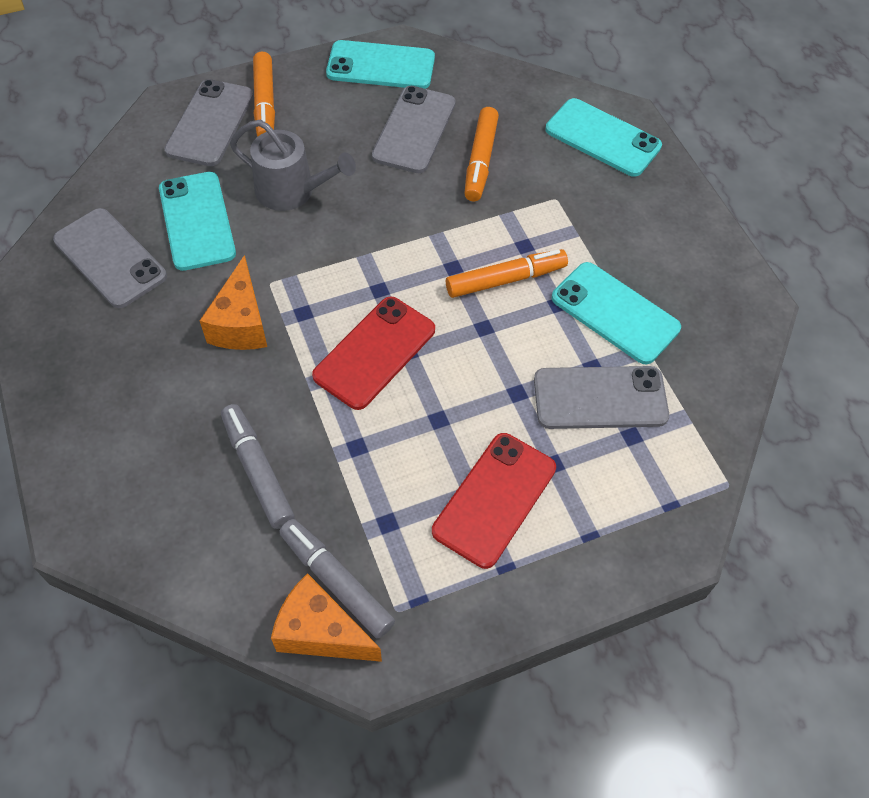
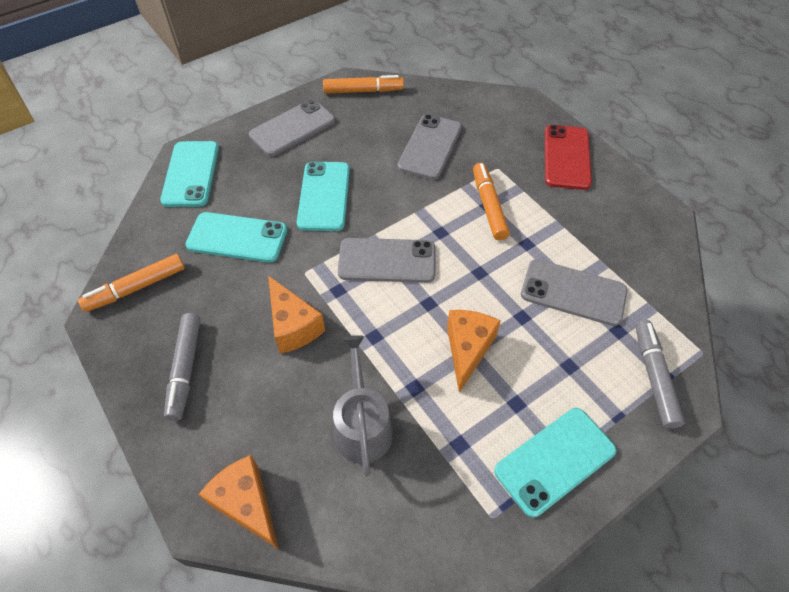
orange cheese: 2 -> 3
red phone: 2 -> 1

